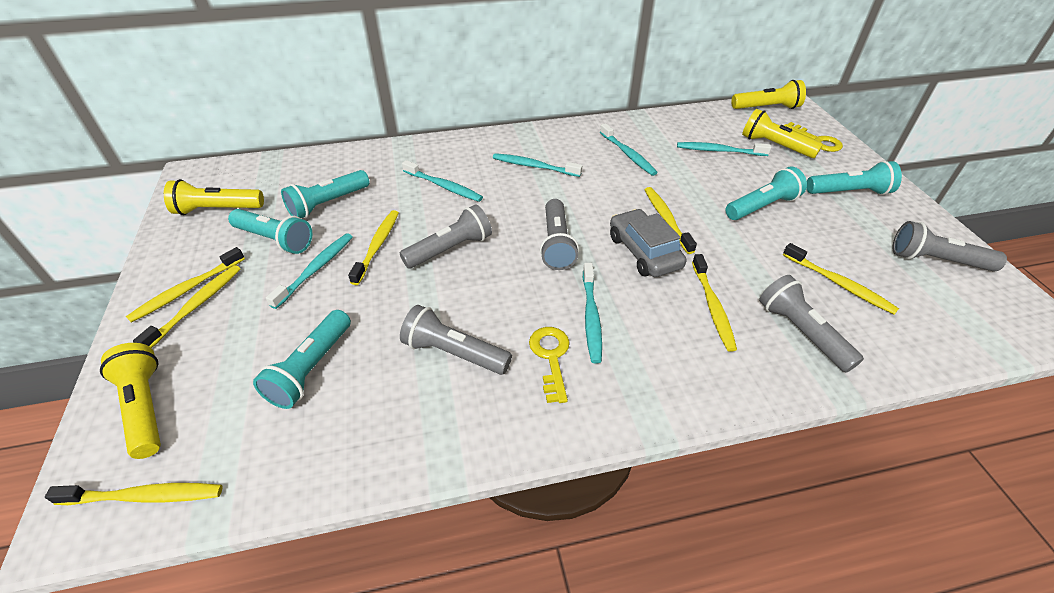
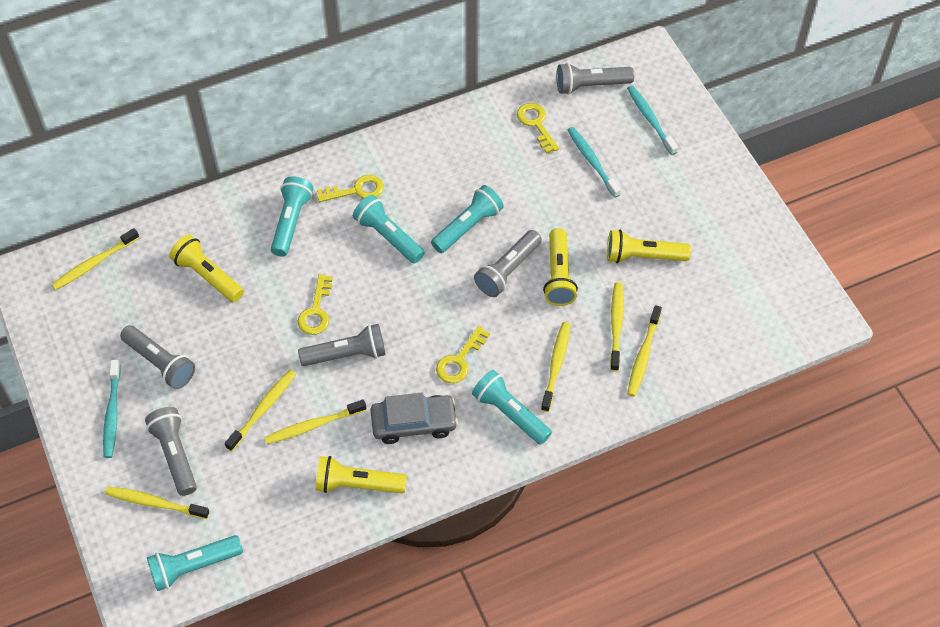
turquoise toothbrush: 6 -> 3
yellow key: 2 -> 4

